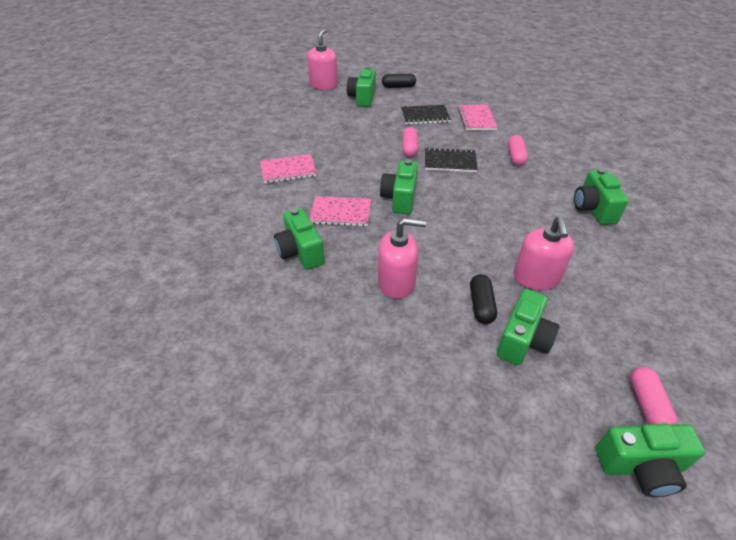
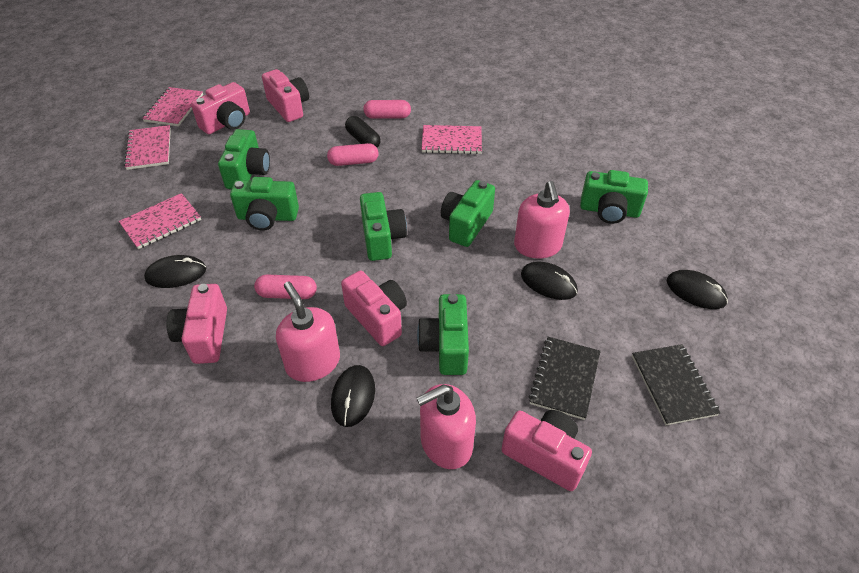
black capsule: 2 -> 1
black mouse: 0 -> 4
pink camera: 0 -> 5
pink notebook: 3 -> 4

